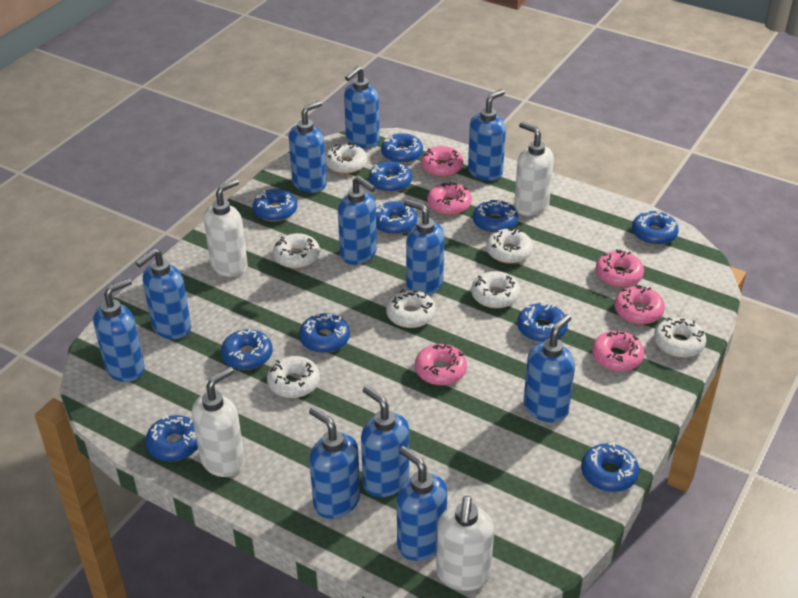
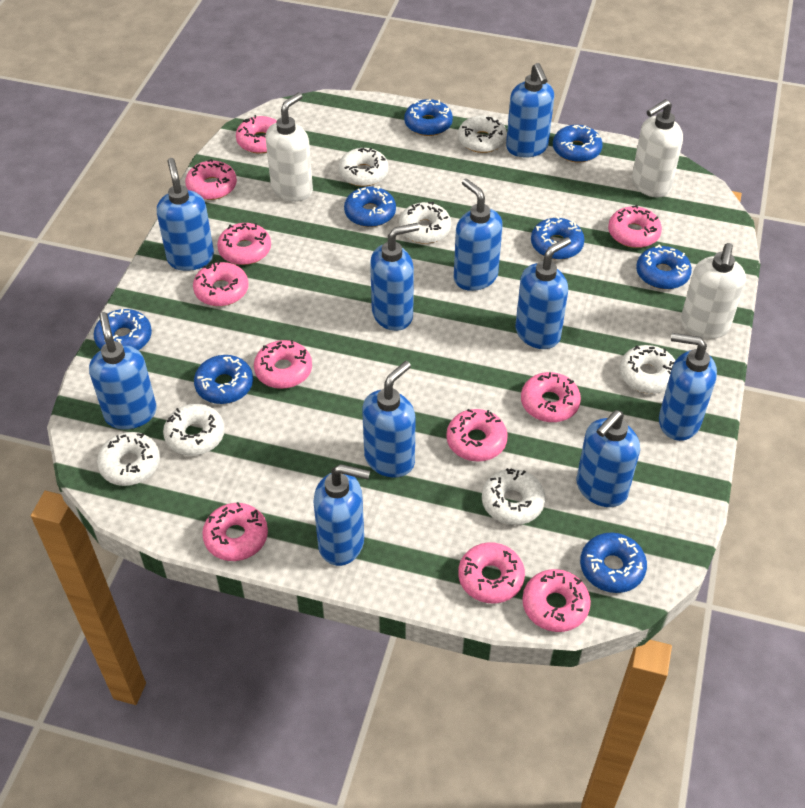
blue donut: 11 -> 8
blue soap dispenser: 11 -> 10
pink donut: 6 -> 11
white soap dispenser: 4 -> 3

